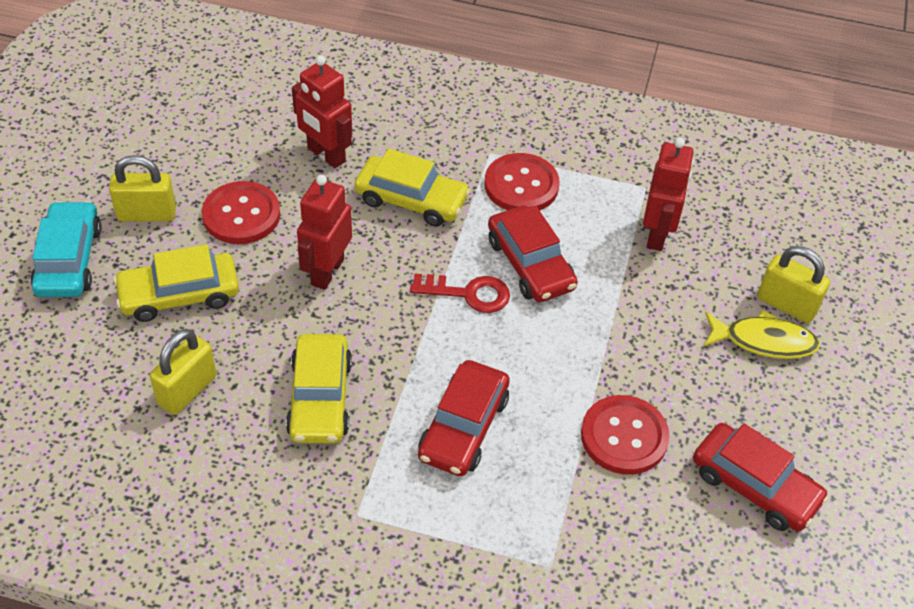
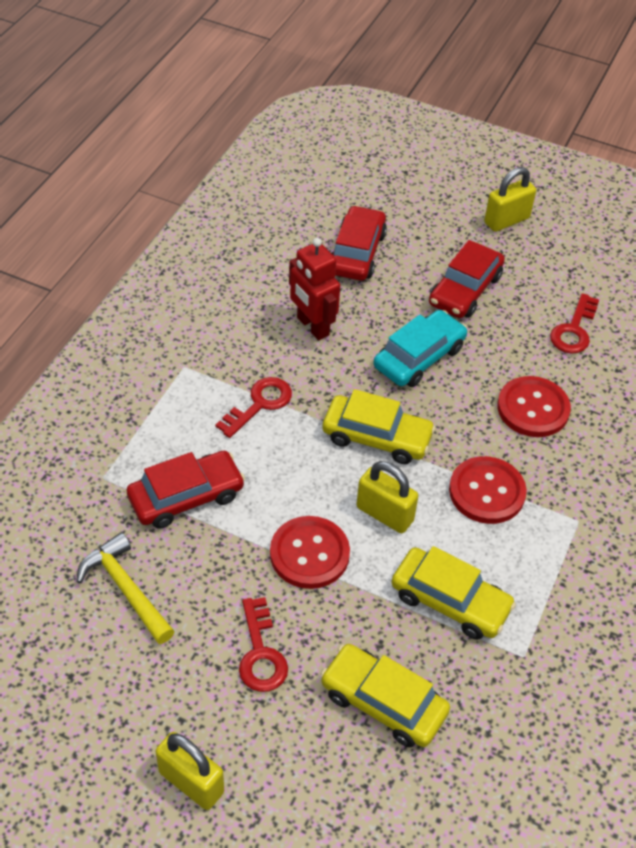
red key: 1 -> 3
red robot: 3 -> 1
yellow fish: 1 -> 0
yellow hammer: 0 -> 1

